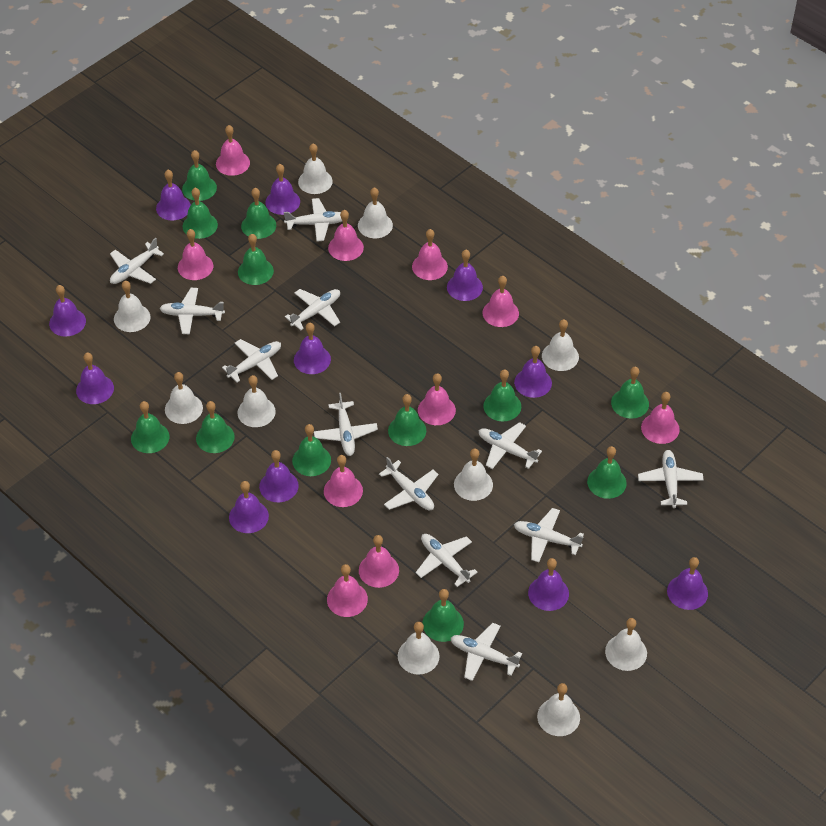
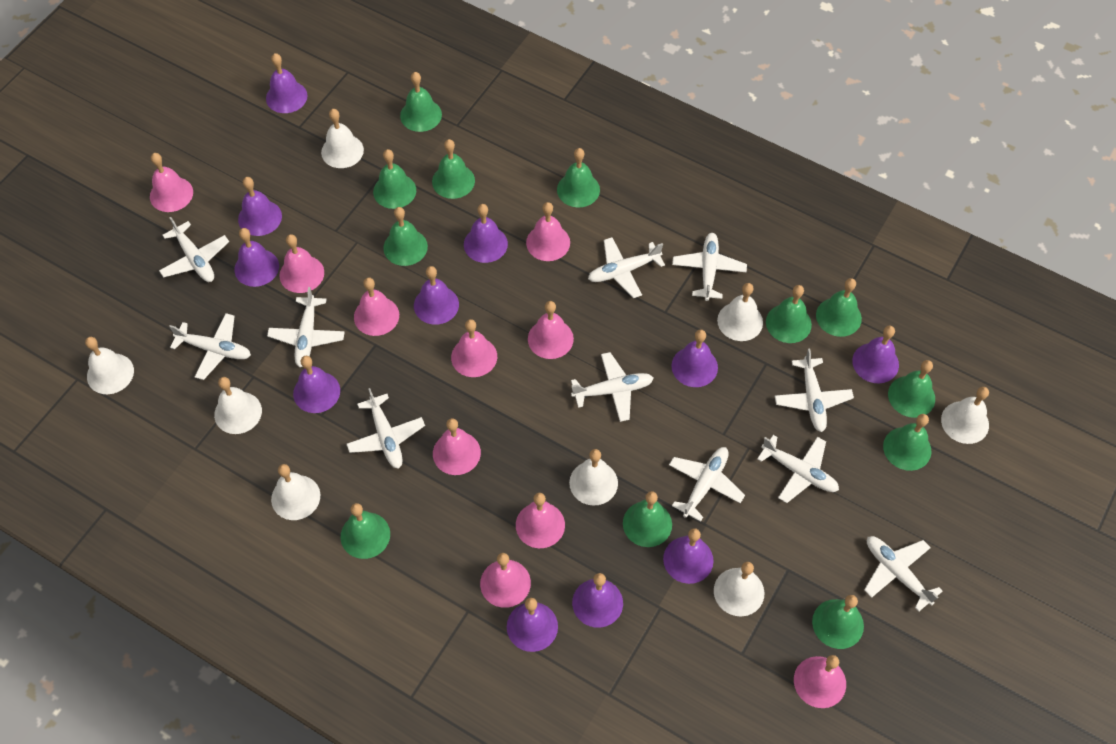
white bell: 10 -> 8
white plane: 12 -> 11

